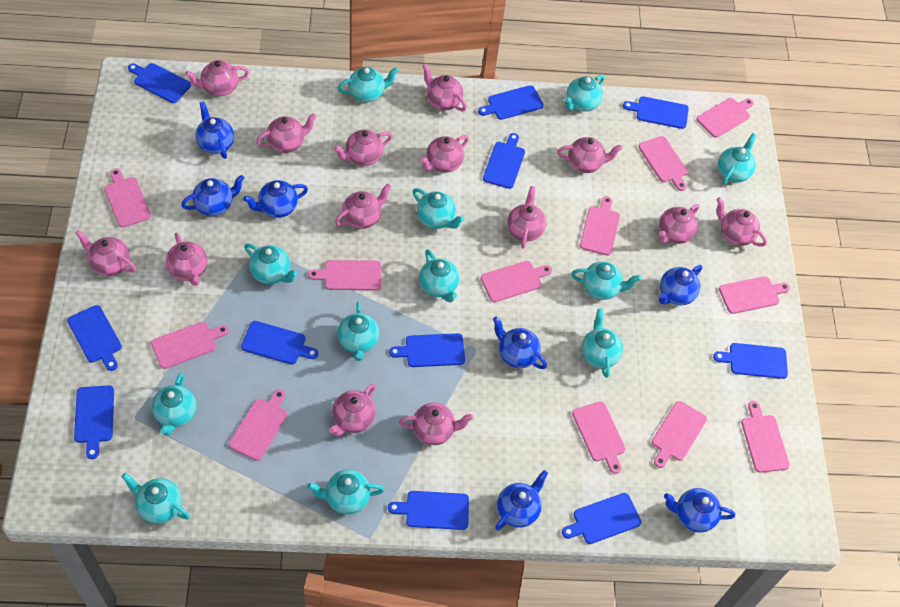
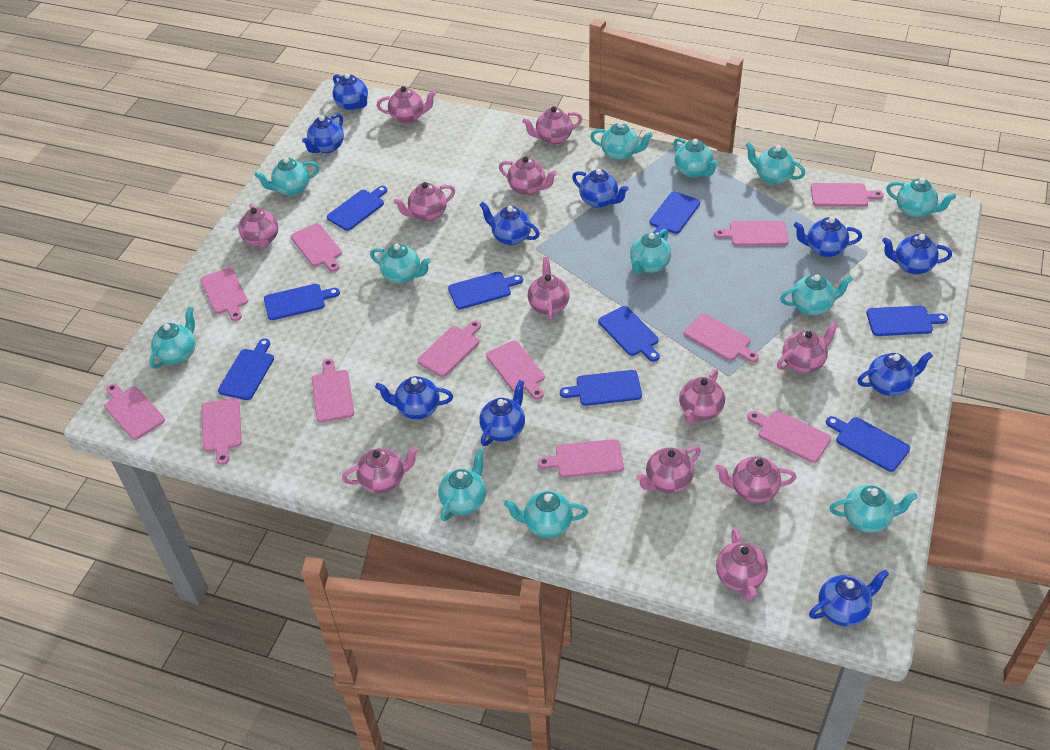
blue cutting board: 11 -> 9
blue teapot: 7 -> 10
pink teapot: 14 -> 12

